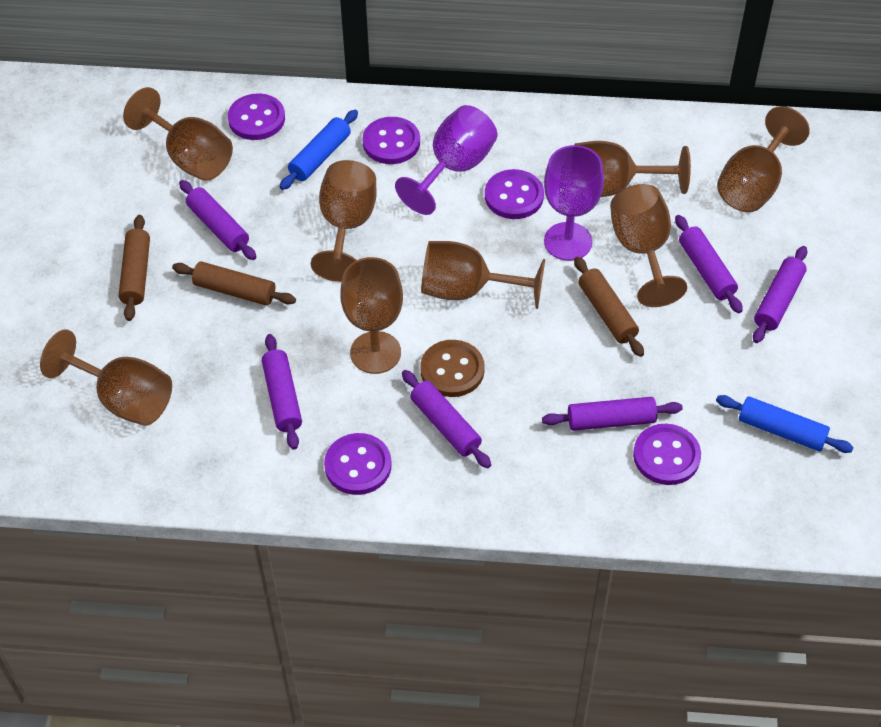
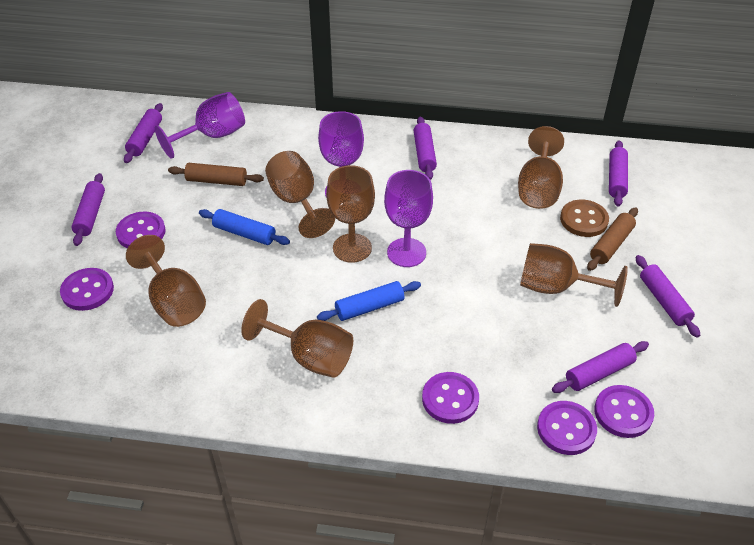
brown goblet: 8 -> 6
brown rolling pin: 3 -> 2
purple goblet: 2 -> 3

